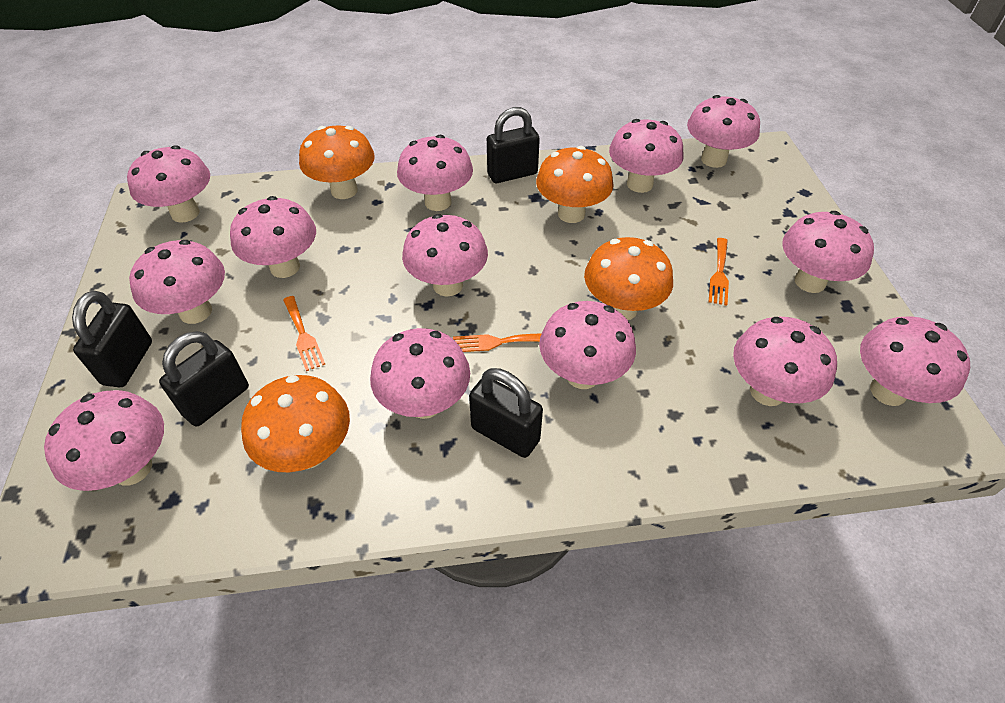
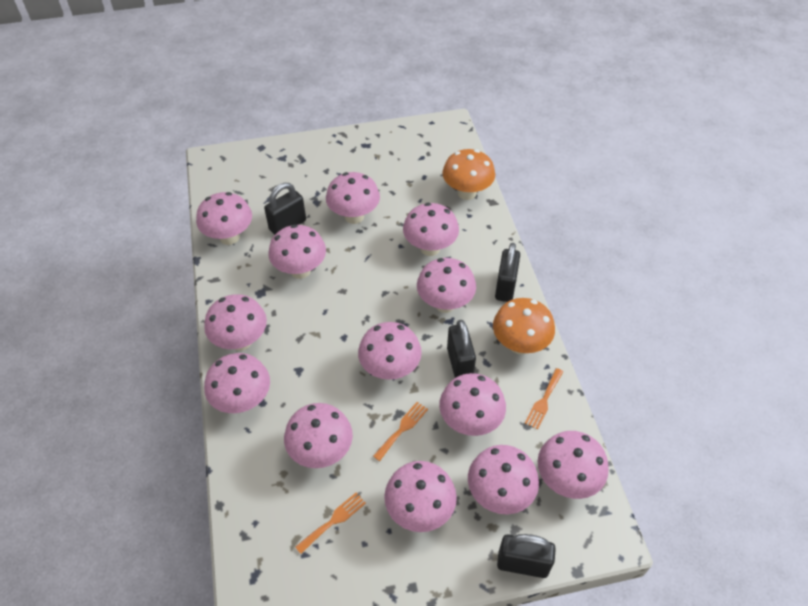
orange mushroom: 4 -> 2

